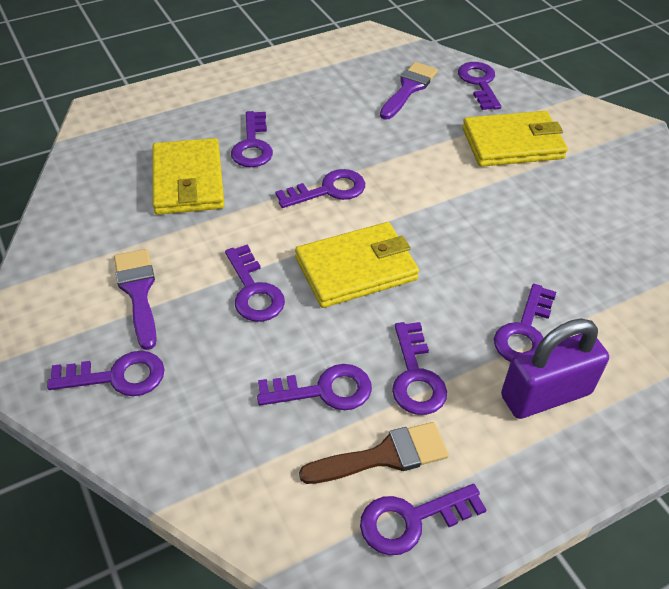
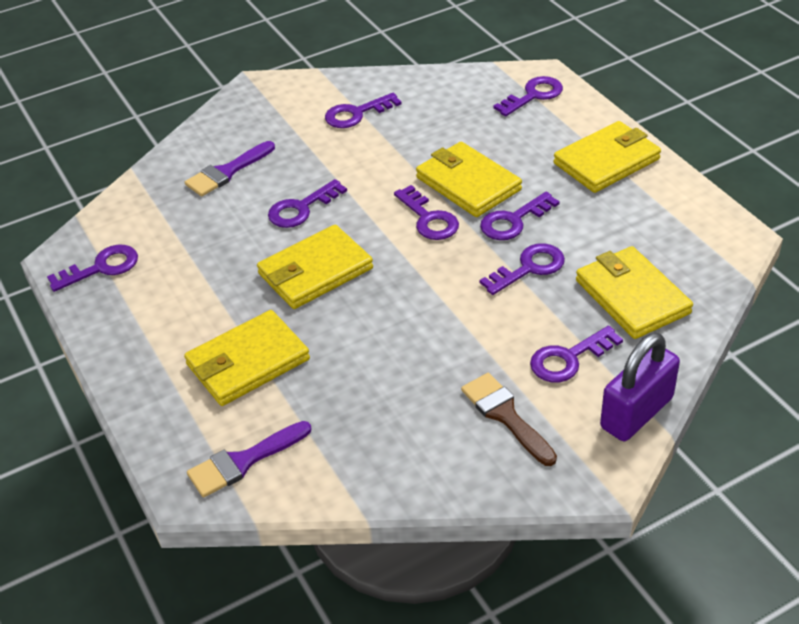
purple key: 9 -> 8
yellow wallet: 3 -> 5

